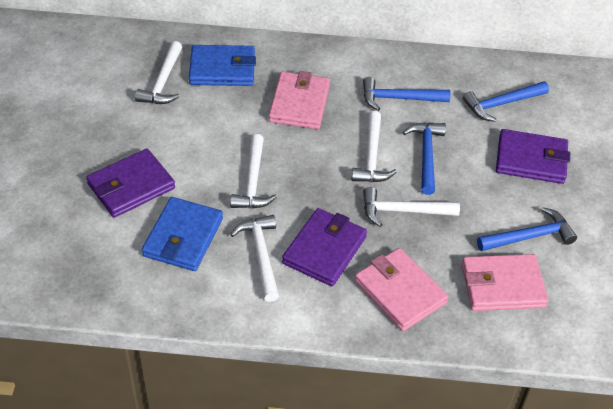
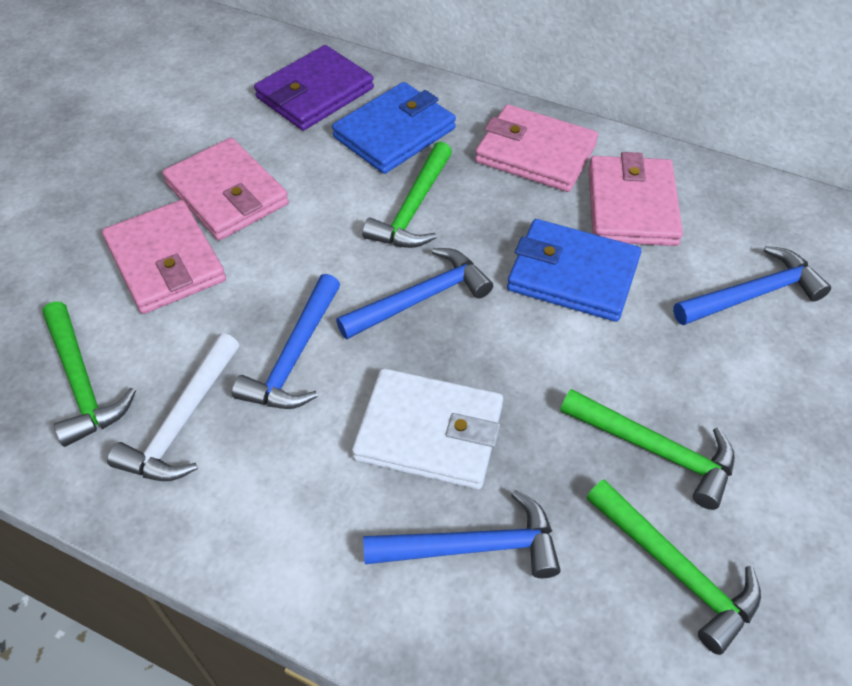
green hammer: 0 -> 4
pink wallet: 3 -> 4
purple wallet: 3 -> 1
white hammer: 5 -> 1
white wallet: 0 -> 1

